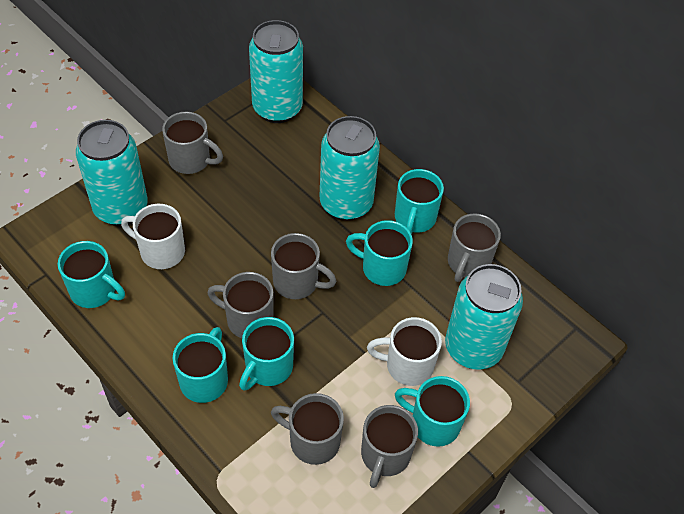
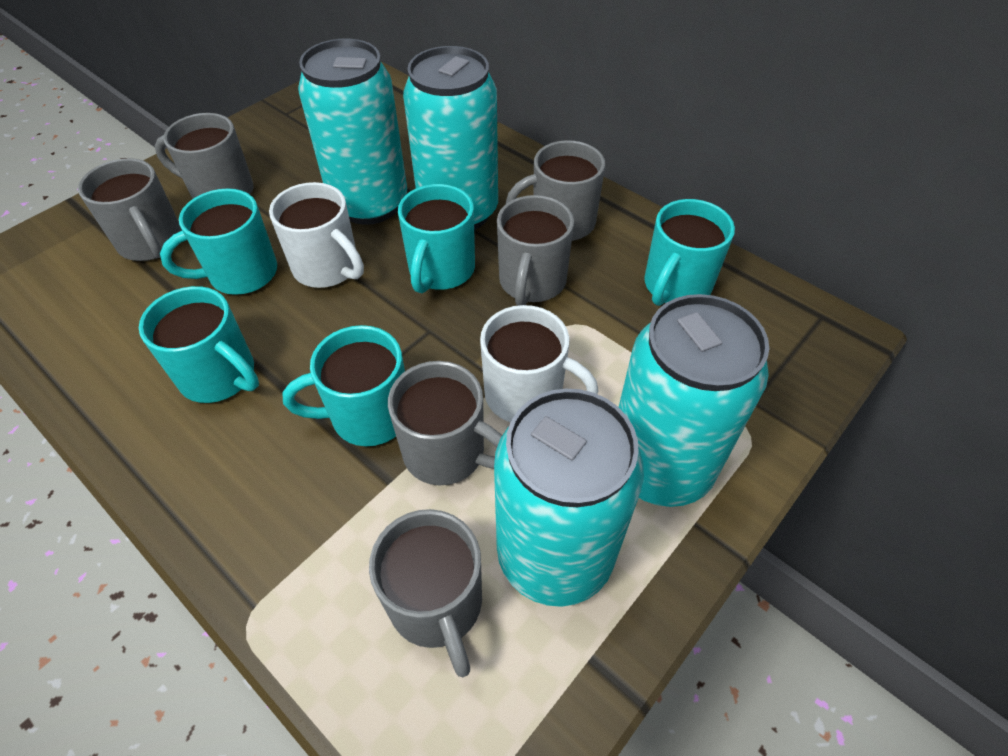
turquoise mug: 6 -> 5

